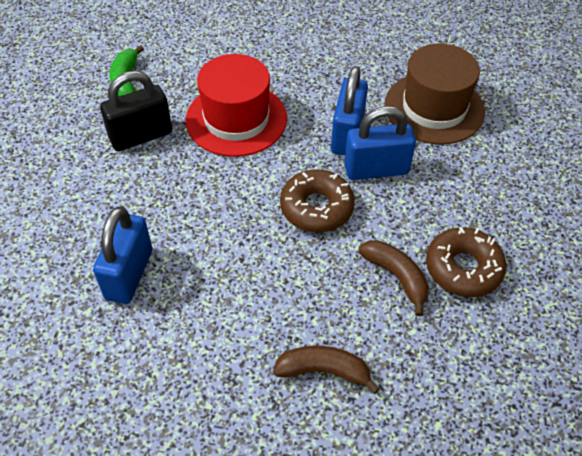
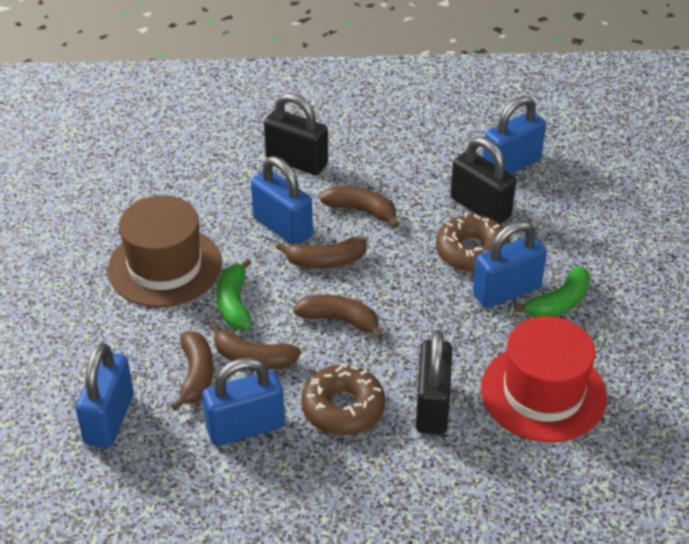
black padlock: 1 -> 3
blue padlock: 3 -> 5
brown banana: 2 -> 5
green banana: 1 -> 2

